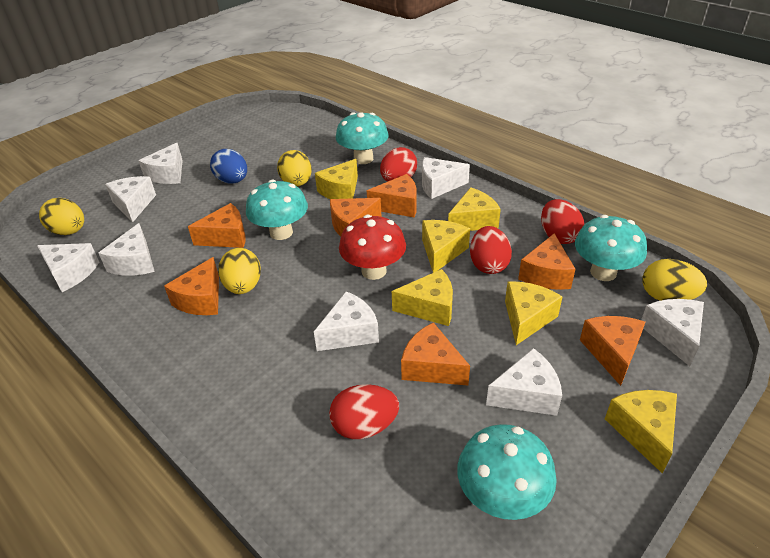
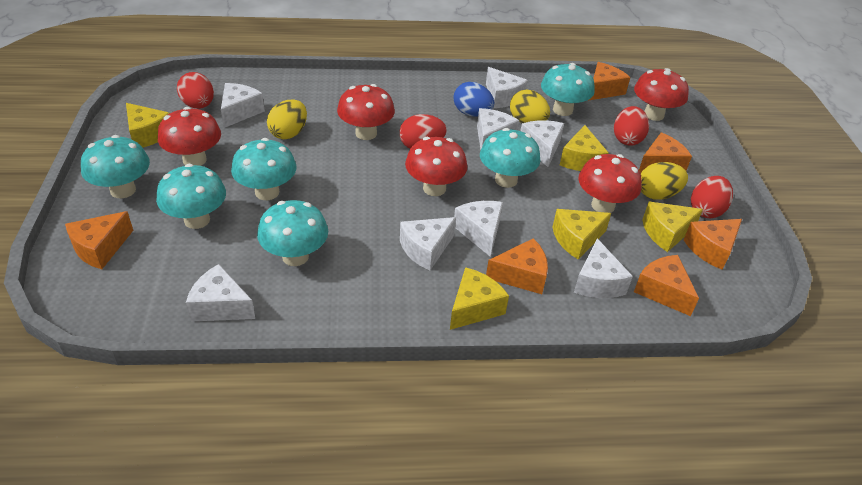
orange cheese: 7 -> 6
red mushroom: 1 -> 5
turquoise mushroom: 4 -> 6
yellow cheese: 6 -> 5
yellow egg: 4 -> 3

